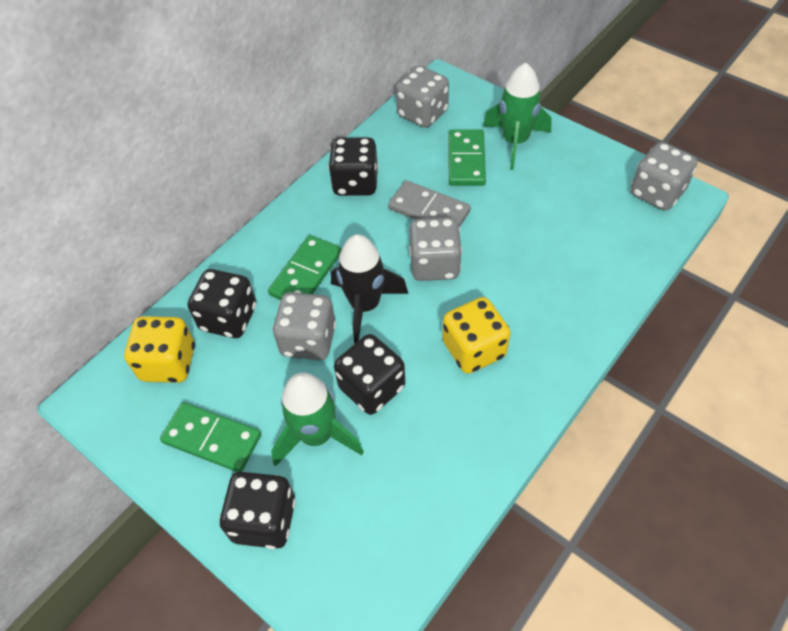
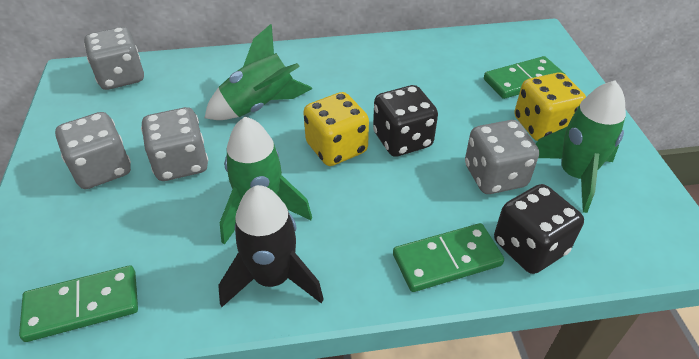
black dice: 4 -> 2
green rocket: 2 -> 3
grey domino: 1 -> 0

